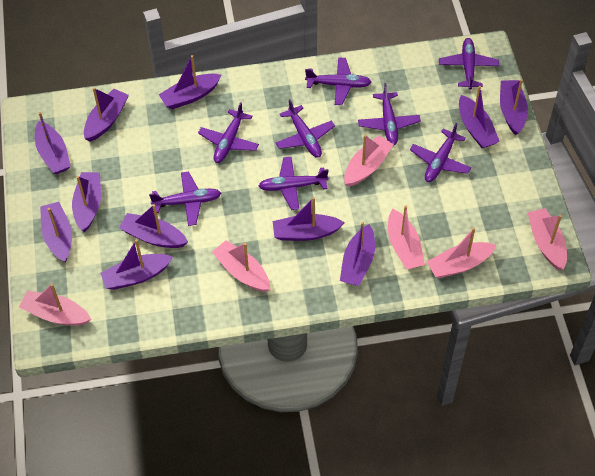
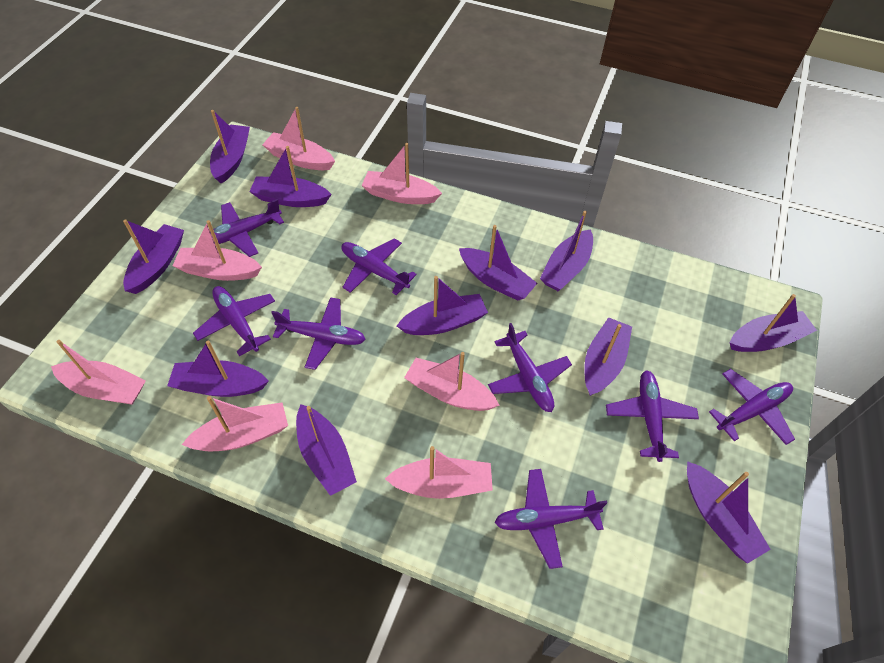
pink boat: 6 -> 7

